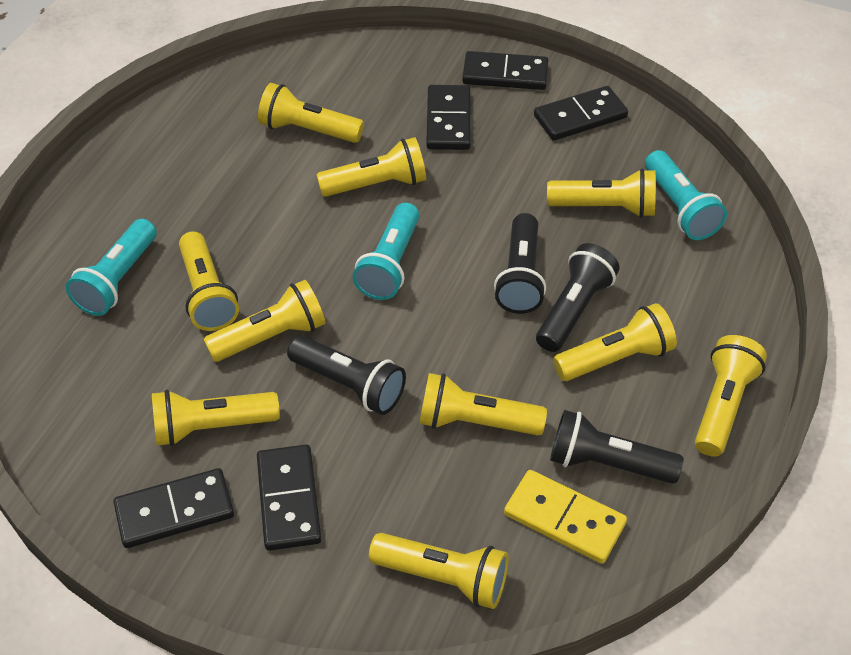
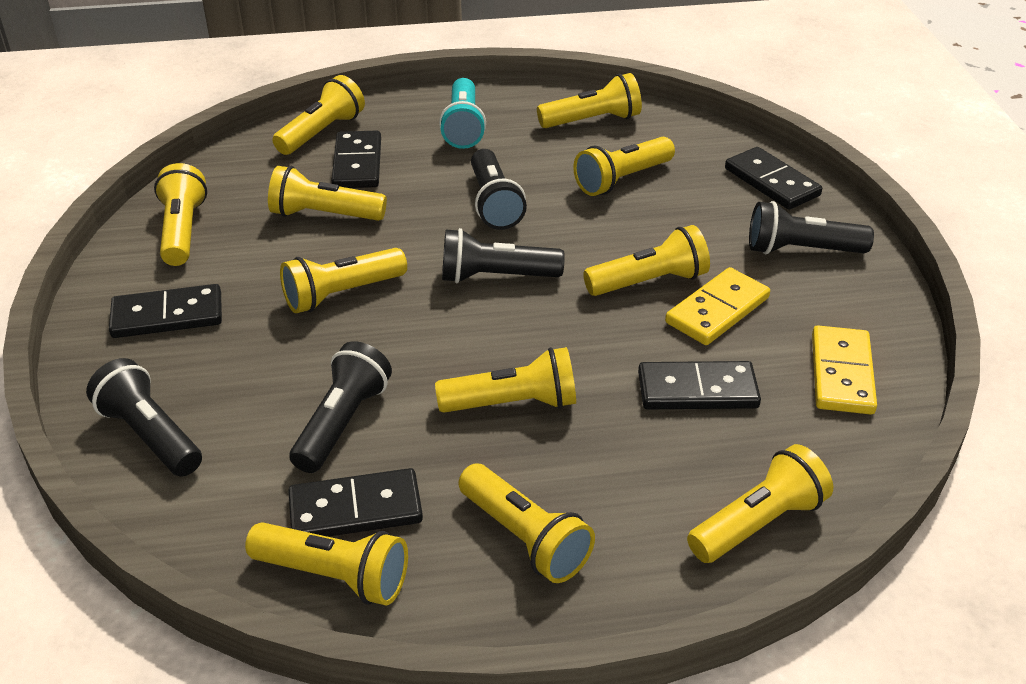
black flashlight: 4 -> 5
turquoise flashlight: 3 -> 1
yellow domino: 1 -> 2
yellow flashlight: 10 -> 11

